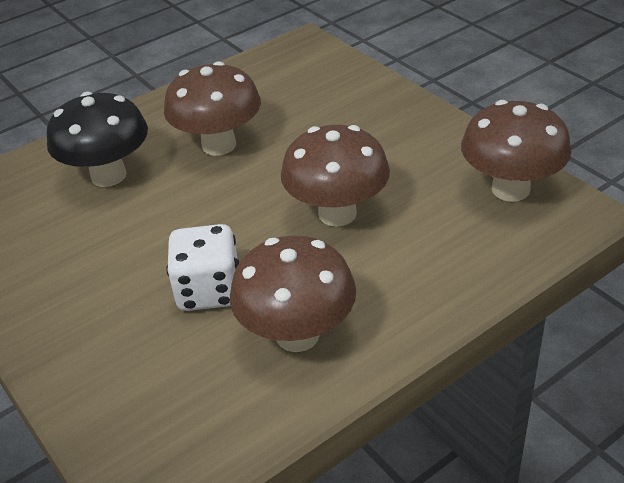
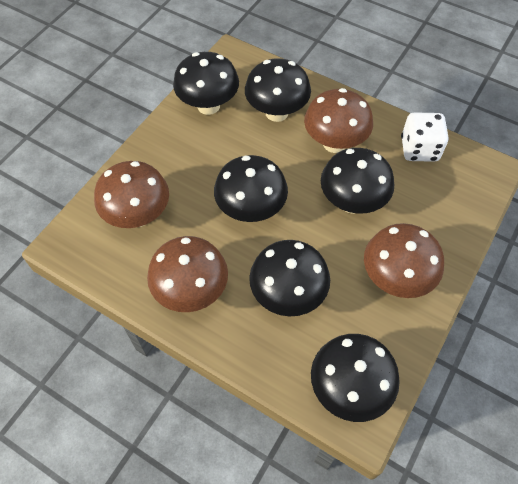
black mushroom: 1 -> 6

